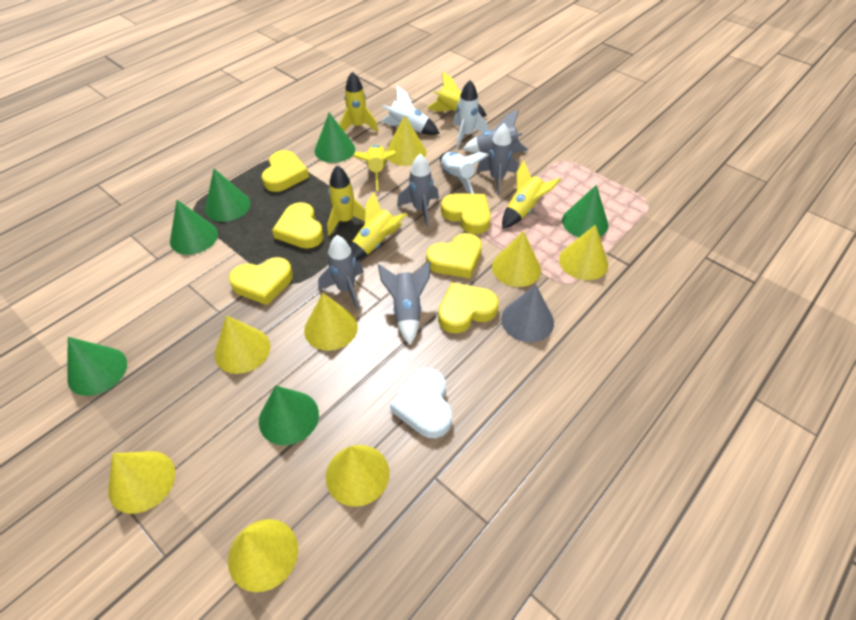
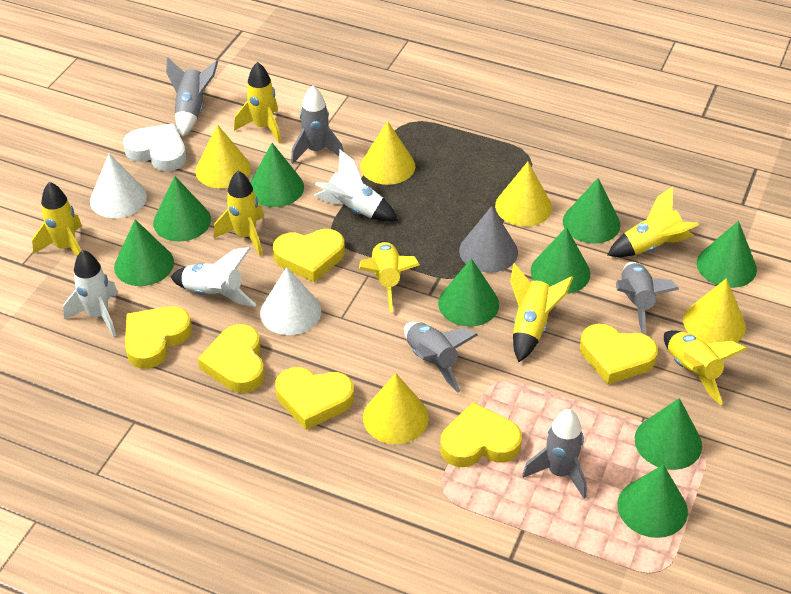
green cone: 6 -> 9
white cone: 0 -> 2
yellow cone: 8 -> 5
yellow rocket: 6 -> 7

